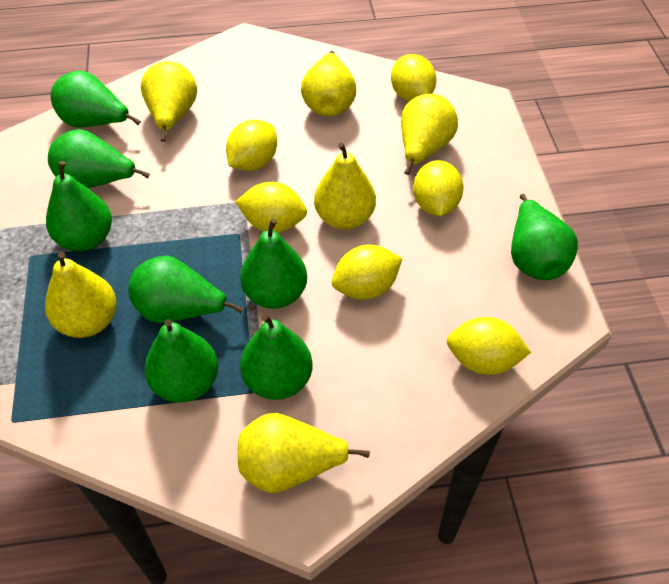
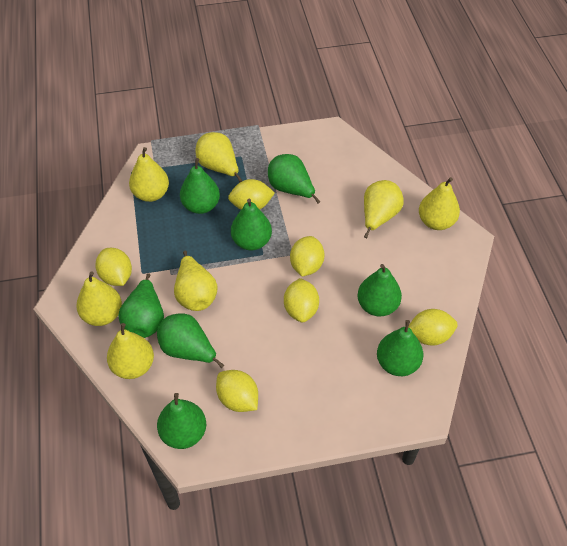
yellow pear: 6 -> 7

